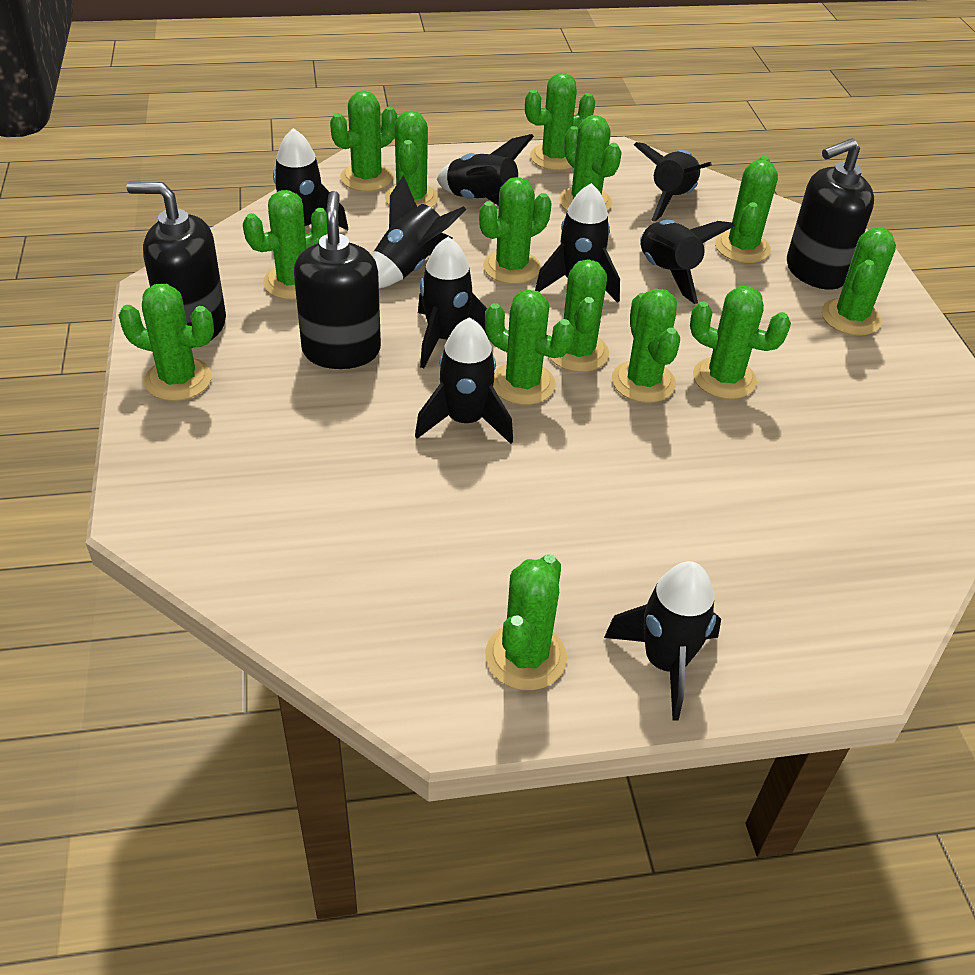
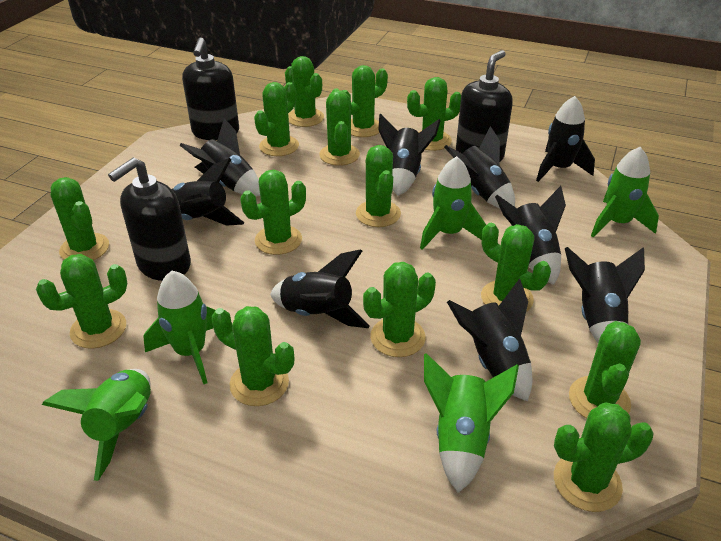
green rocket: 0 -> 5

